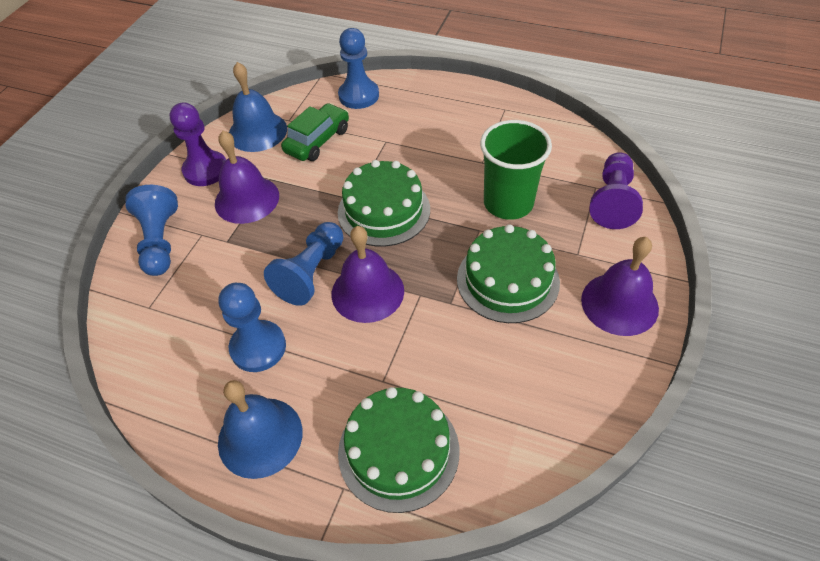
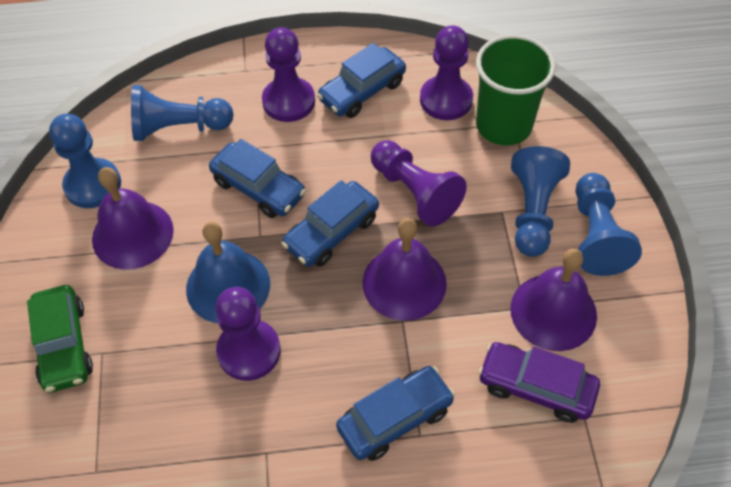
blue bell: 2 -> 1
blue car: 0 -> 4
green cake: 3 -> 0
purple car: 0 -> 1
purple pawn: 2 -> 4

